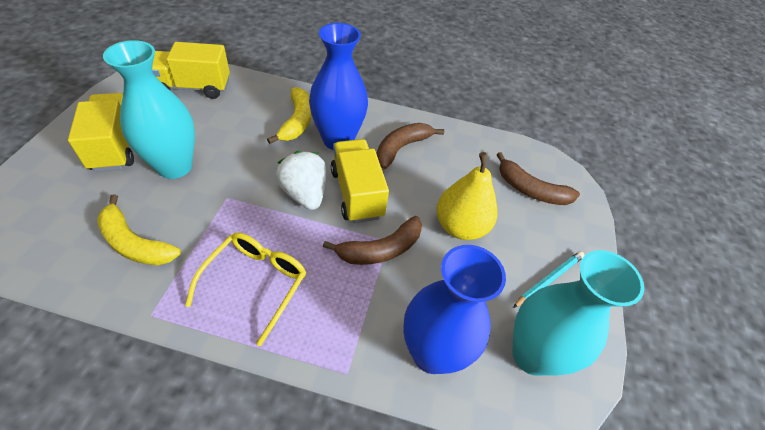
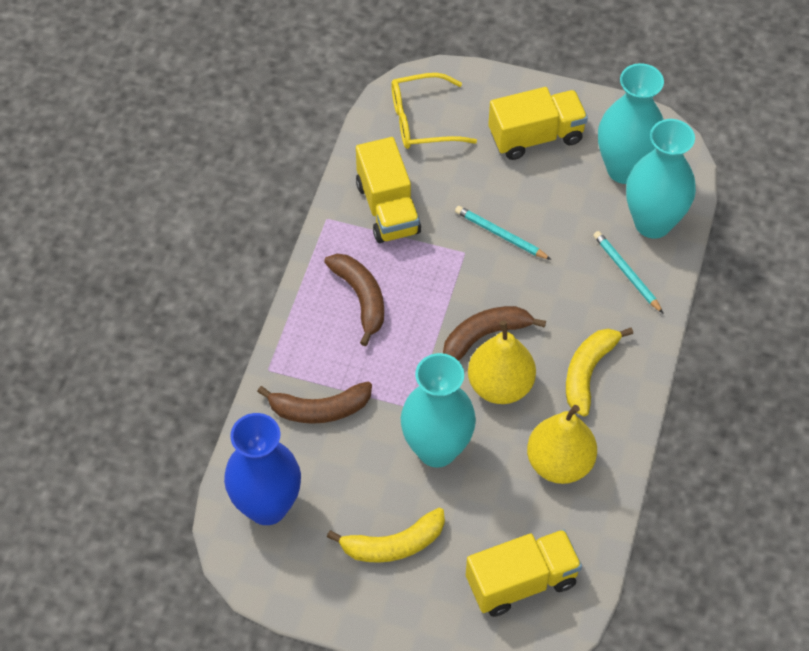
blue vase: 2 -> 1
turquoise pencil: 1 -> 2
turquoise vase: 2 -> 3
white strawberry: 1 -> 0
yellow pear: 1 -> 2

